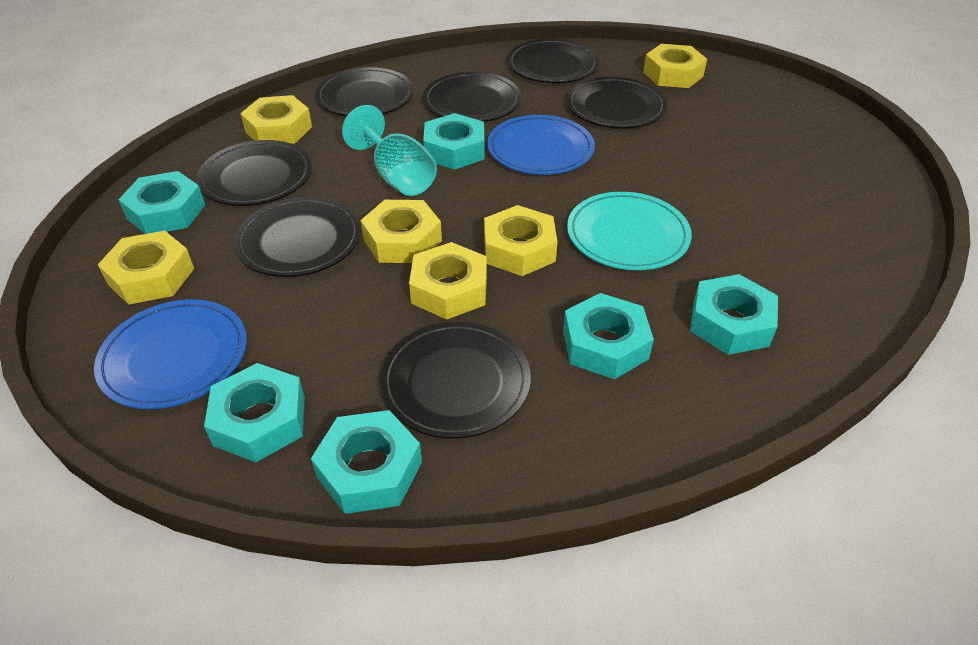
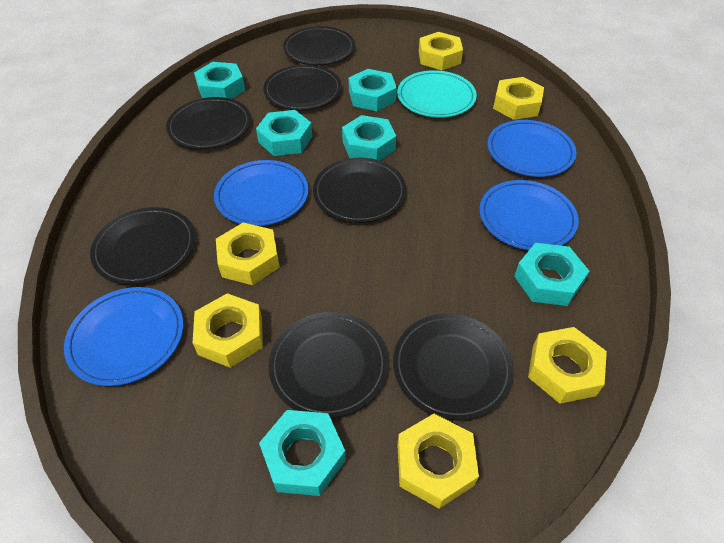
blue plate: 2 -> 4
turquoise goblet: 1 -> 0

